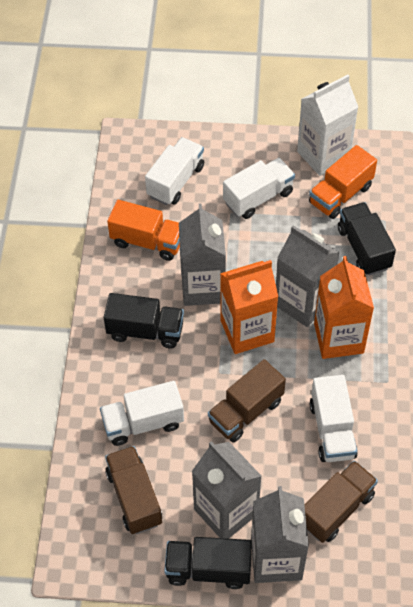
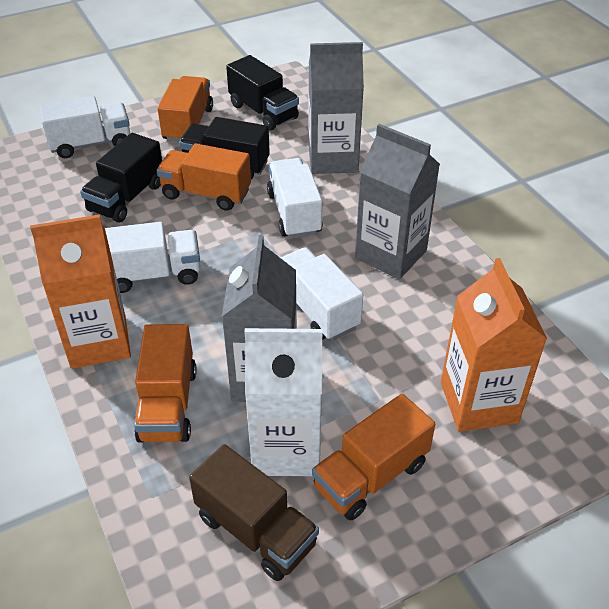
brown truck: 3 -> 1
grey carton: 4 -> 3
orange truck: 2 -> 4

